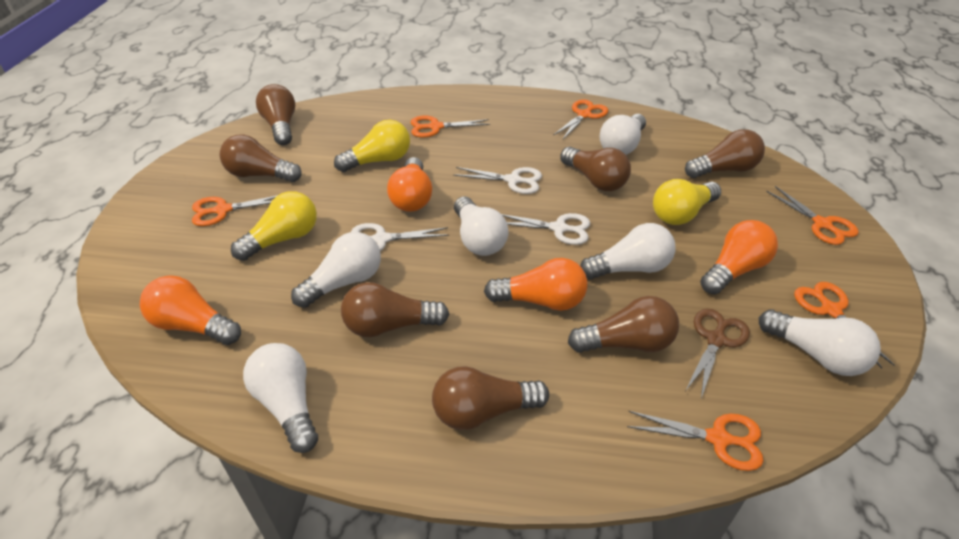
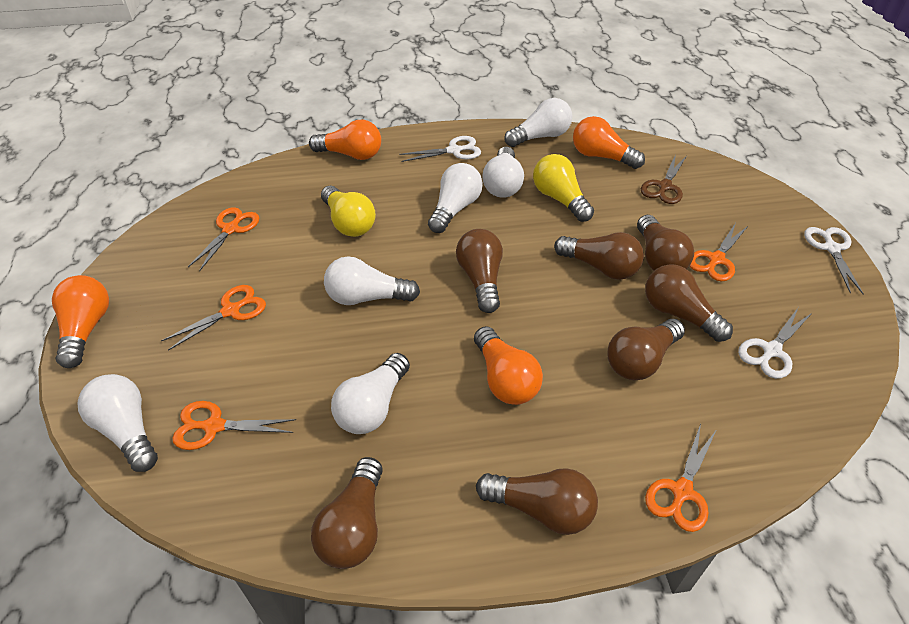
orange scissors: 6 -> 5
yellow light bulb: 3 -> 2

